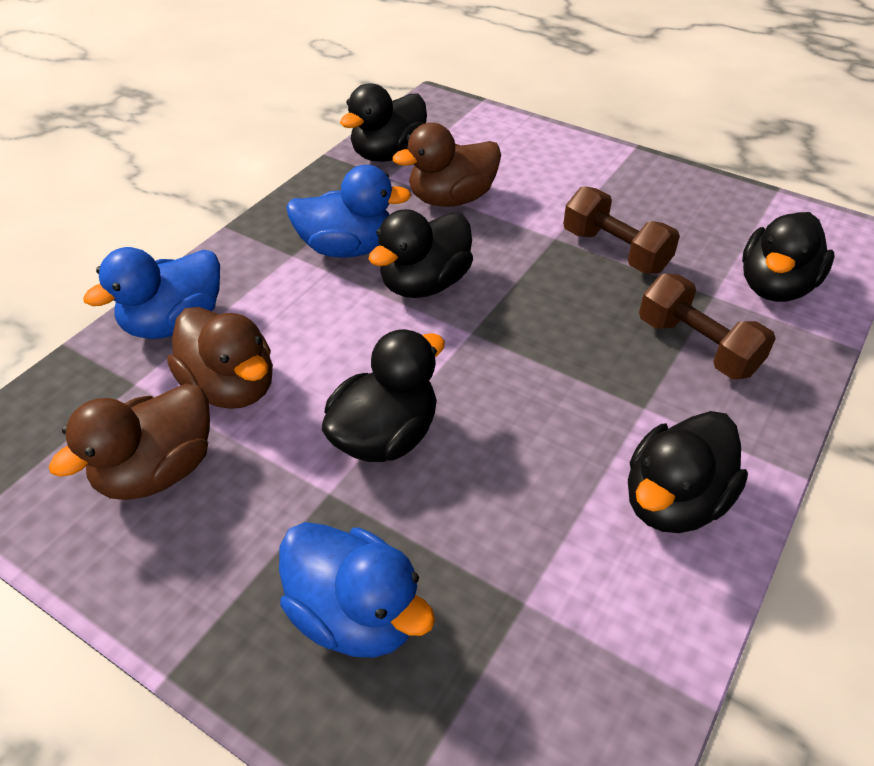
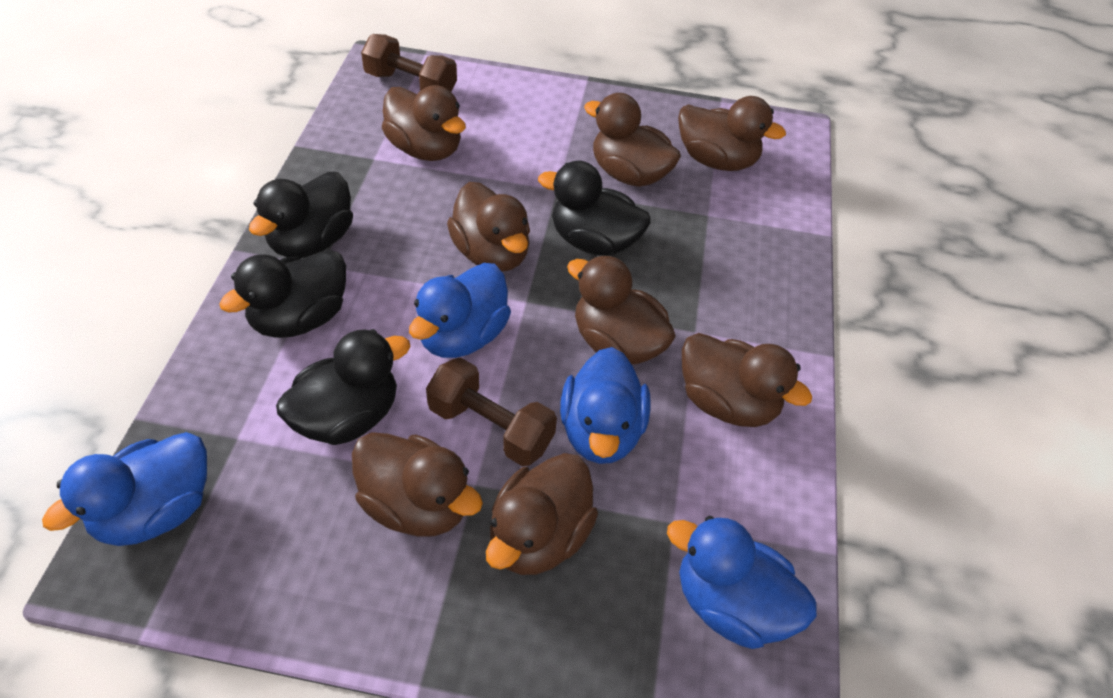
black duck: 5 -> 4
blue duck: 3 -> 4
brown duck: 3 -> 8

